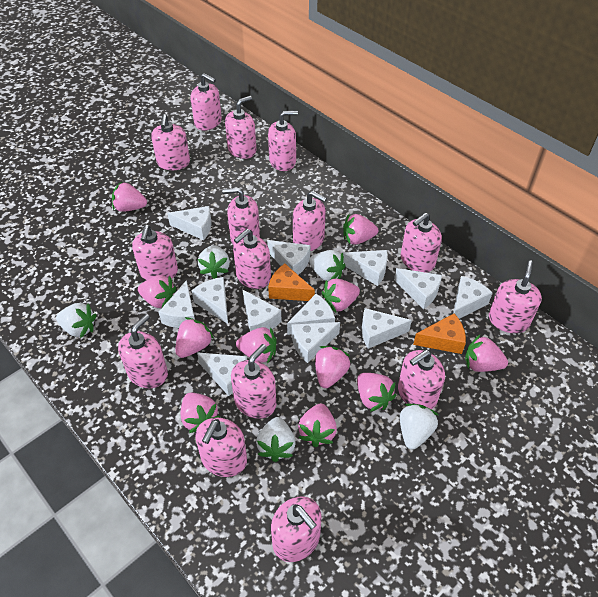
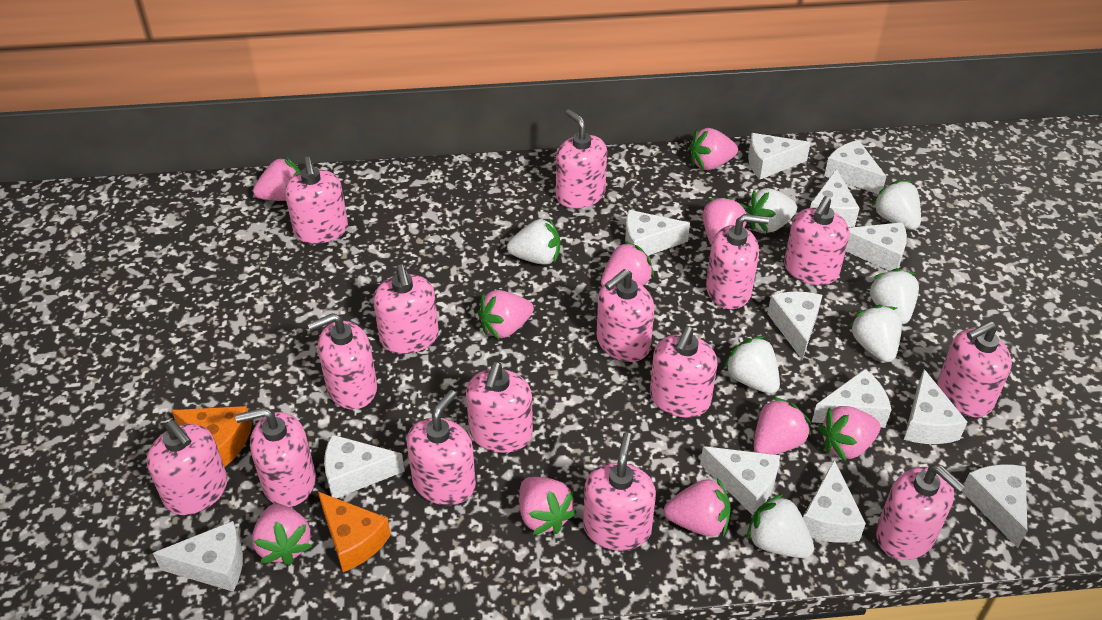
pink strawberry: 11 -> 10
white cheese: 12 -> 13
white strawberry: 5 -> 7

